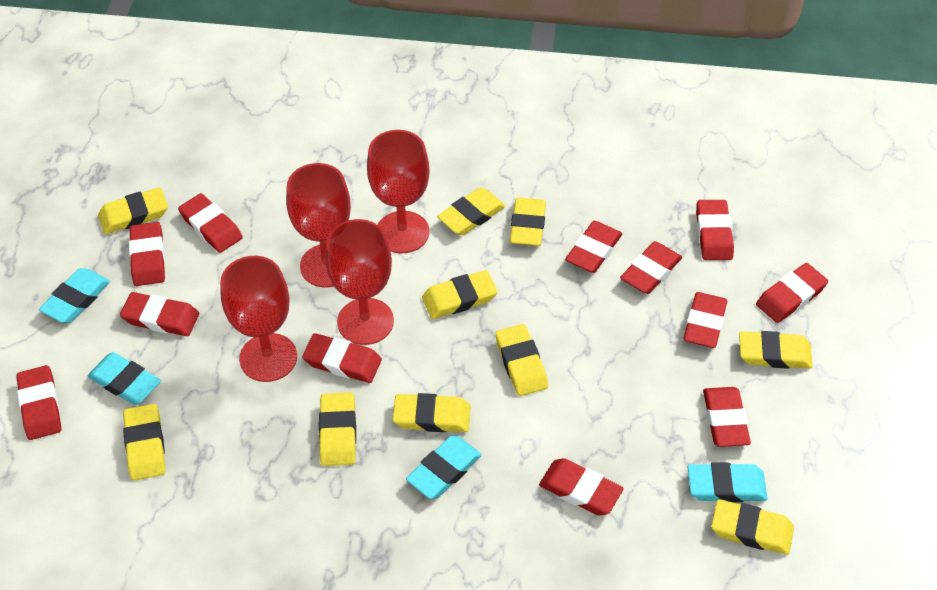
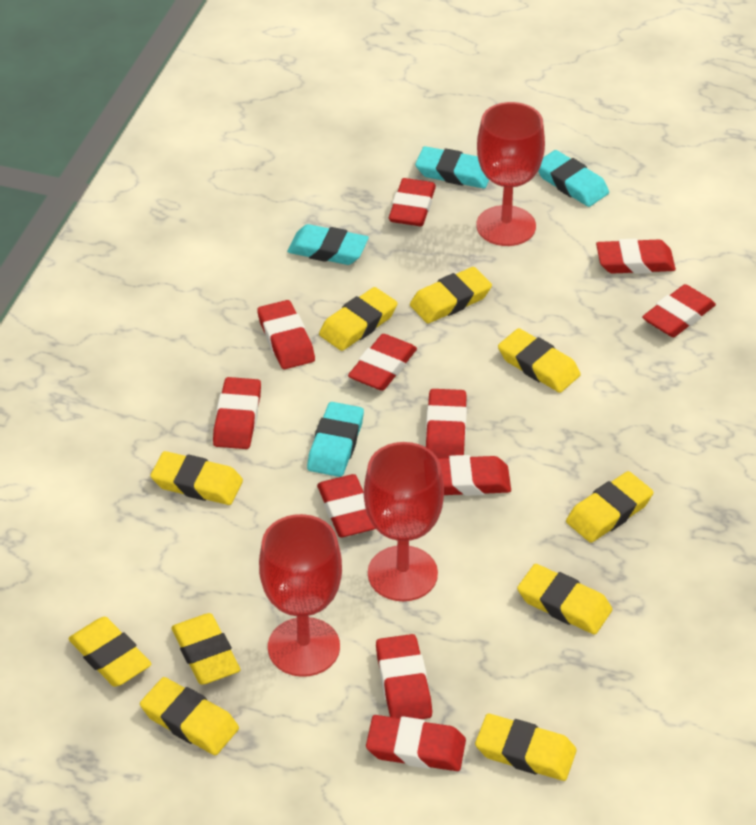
red eraser: 12 -> 11
red goblet: 4 -> 3

